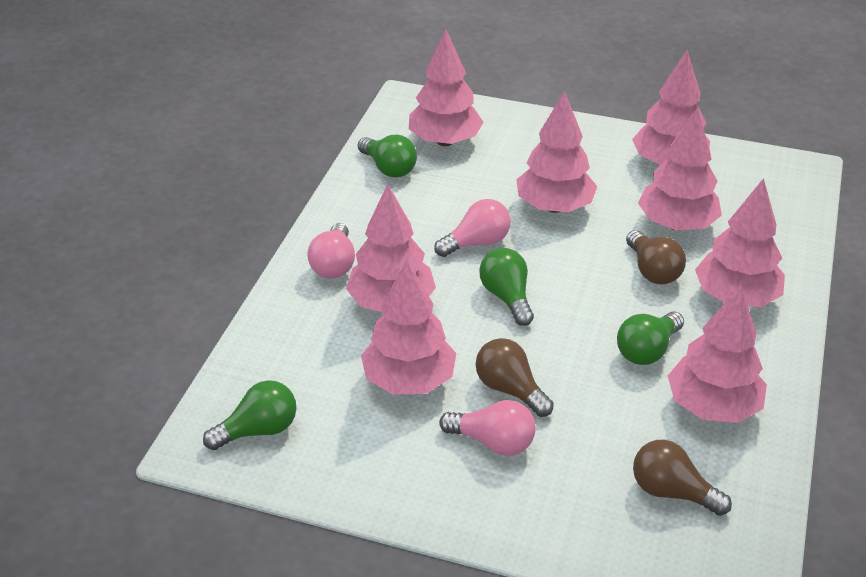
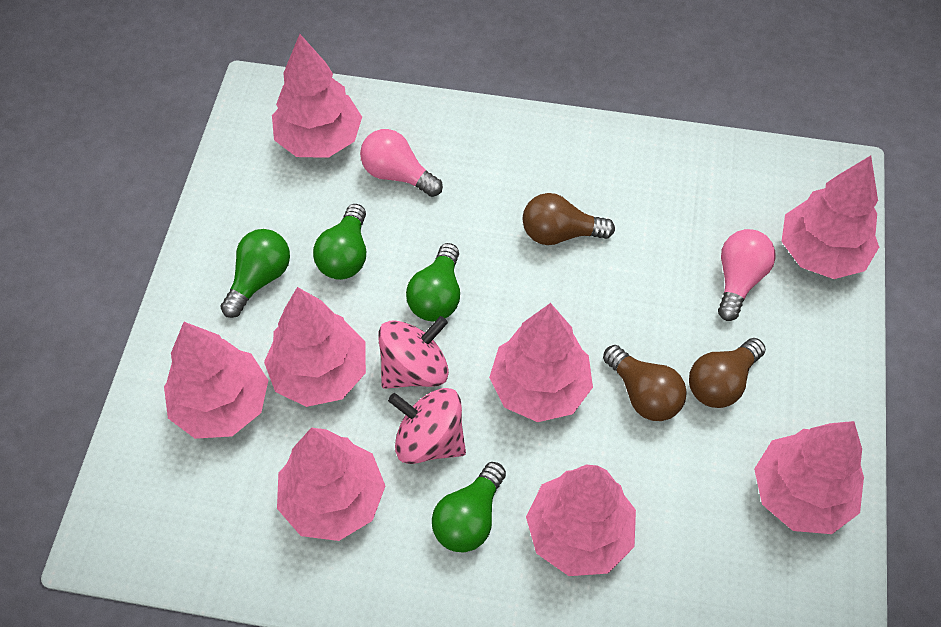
pink light bulb: 3 -> 2
pink spinning top: 0 -> 2

